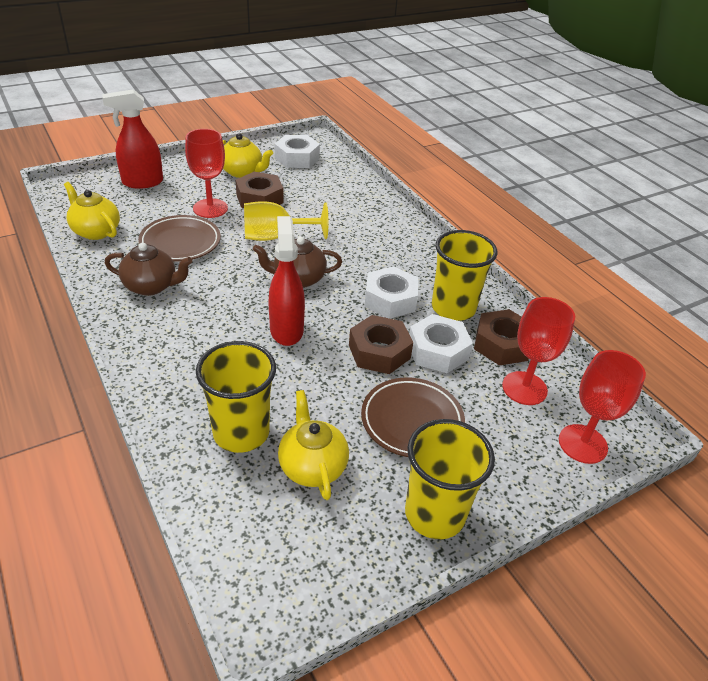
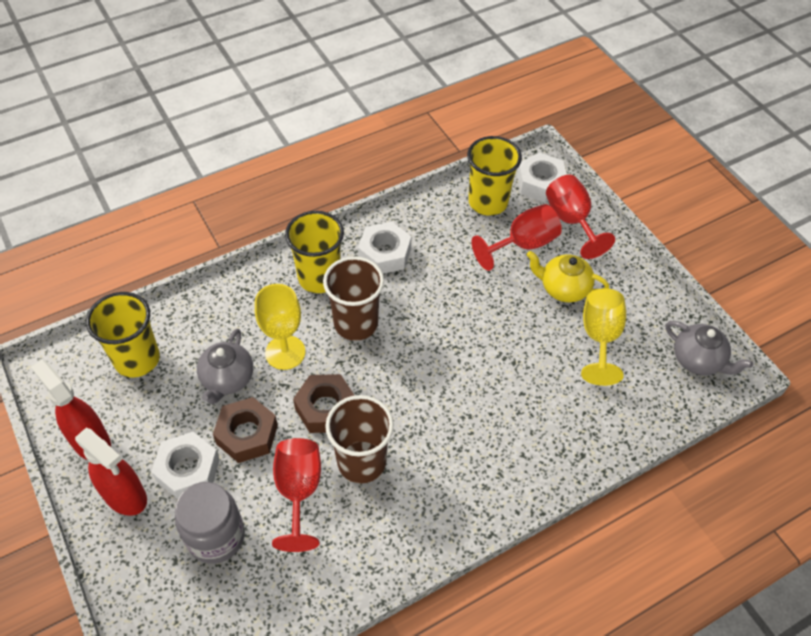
brown cup: 0 -> 2
brown nut: 3 -> 2
brown plate: 2 -> 0
brown teapot: 2 -> 0
grey jar: 0 -> 1
grey teapot: 0 -> 2
yellow goblet: 1 -> 2
yellow teapot: 3 -> 1

